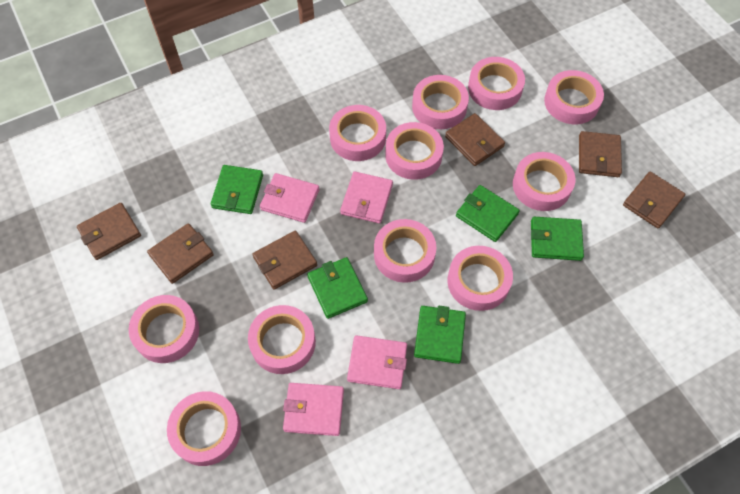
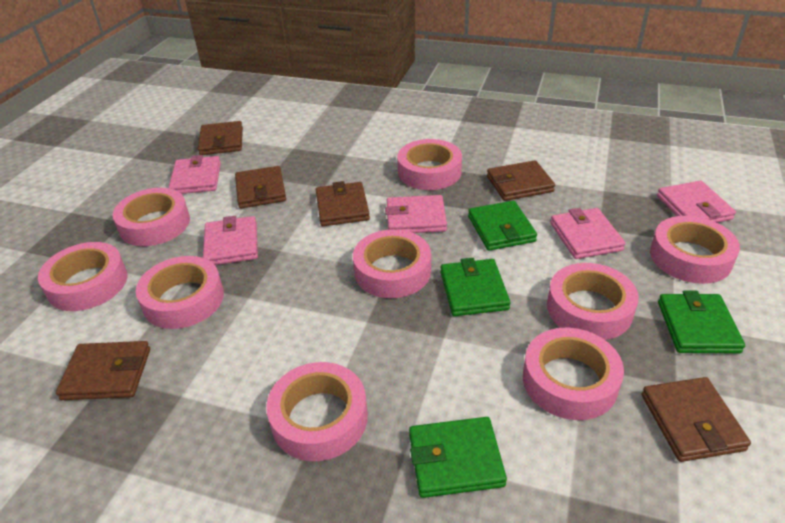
green wallet: 5 -> 4
pink tape: 11 -> 9
pink wallet: 4 -> 5

